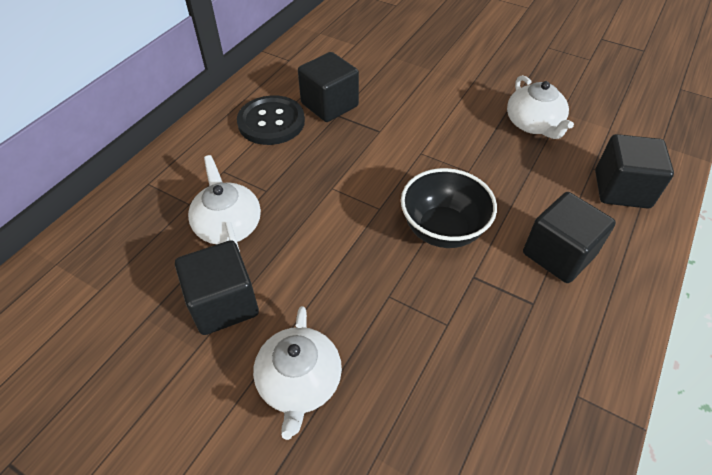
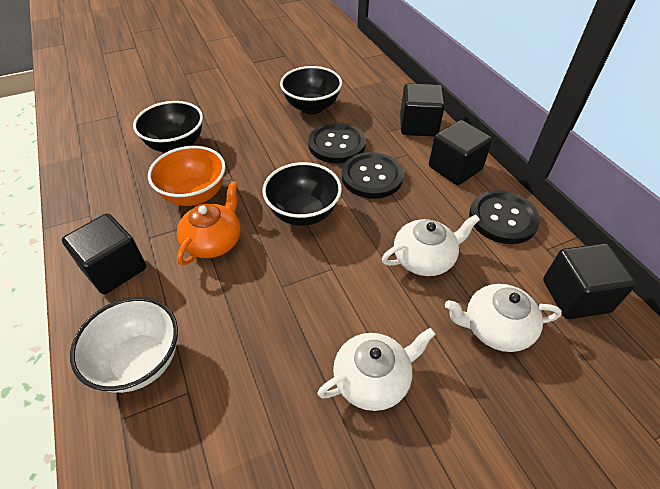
black bowl: 1 -> 3
black button: 1 -> 3
orange bowl: 0 -> 1
orange teapot: 0 -> 1
white bowl: 0 -> 1

